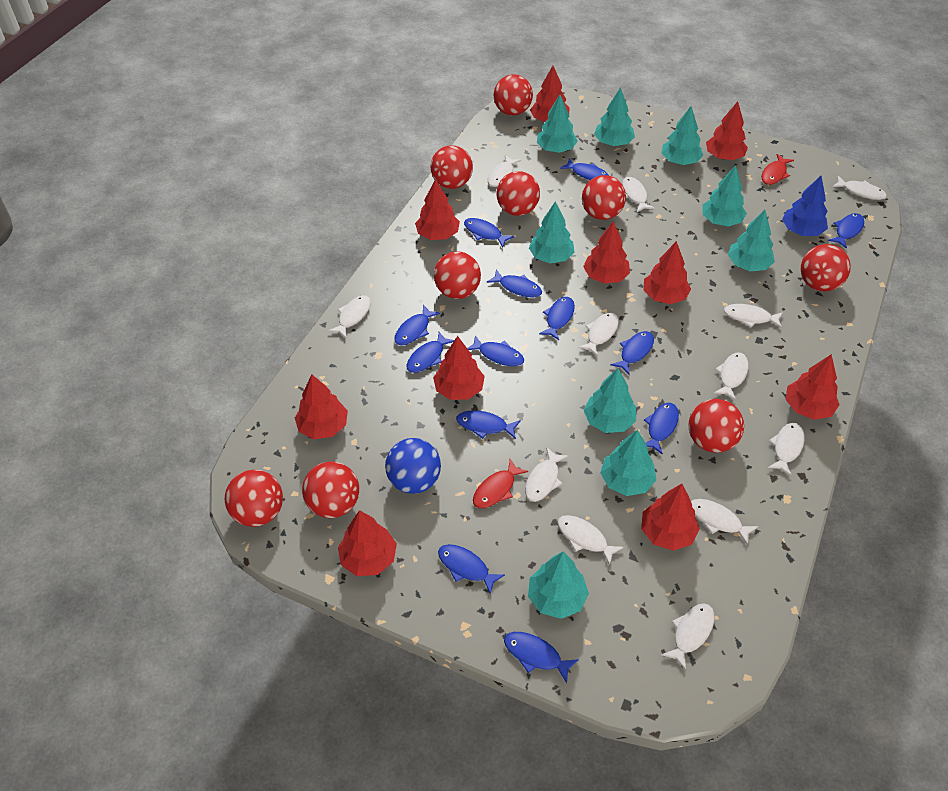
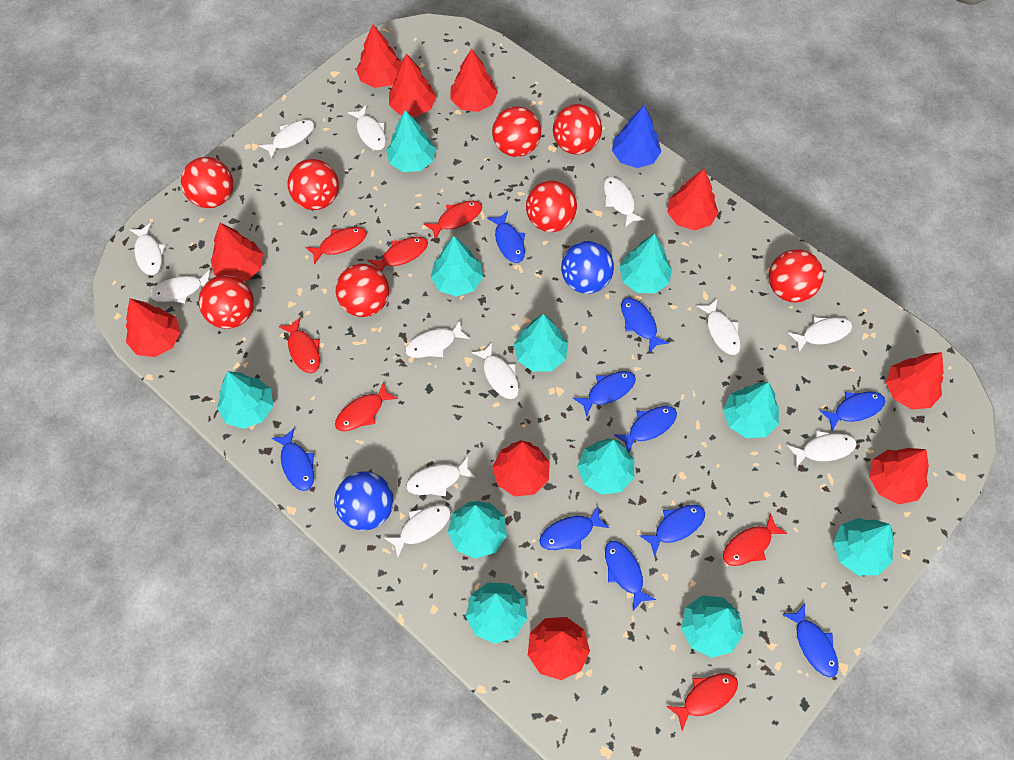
blue ball: 1 -> 2
blue fish: 13 -> 10
red ball: 9 -> 8
red fish: 2 -> 7
turquoise tree: 9 -> 11

